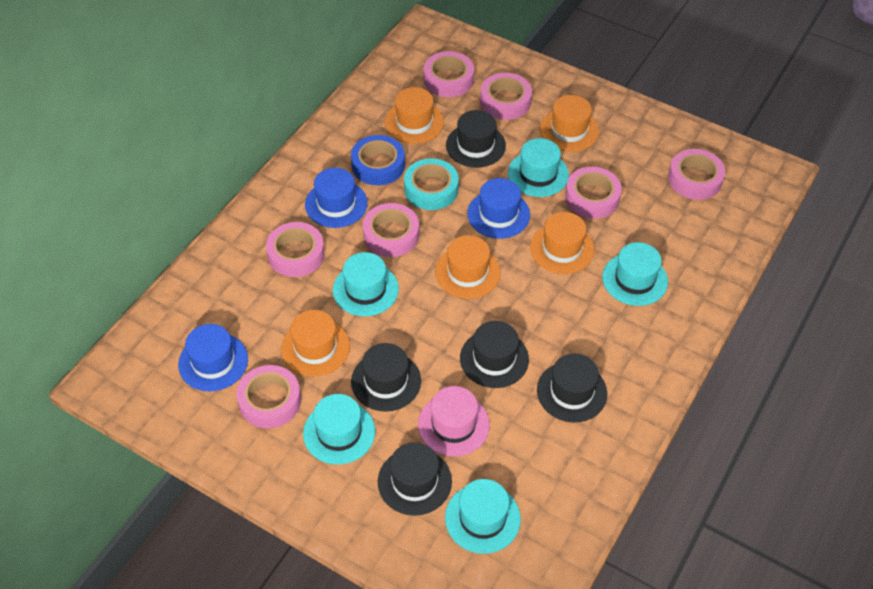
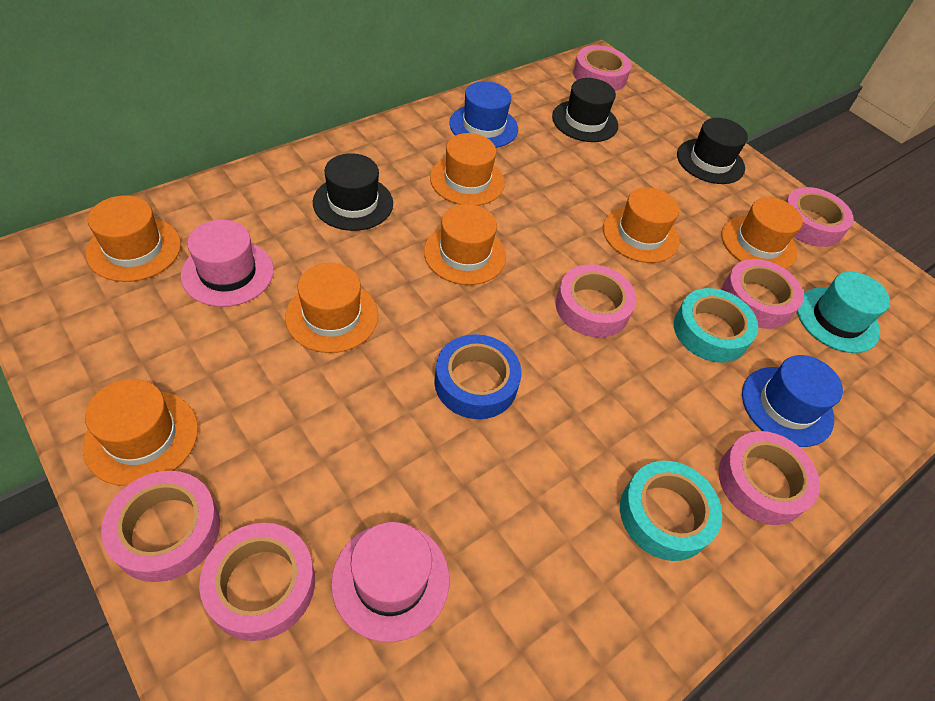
black hat: 5 -> 3
blue hat: 3 -> 2
orange hat: 5 -> 7
pink hat: 1 -> 2
turquoise hat: 5 -> 1
turquoise tape: 1 -> 2

